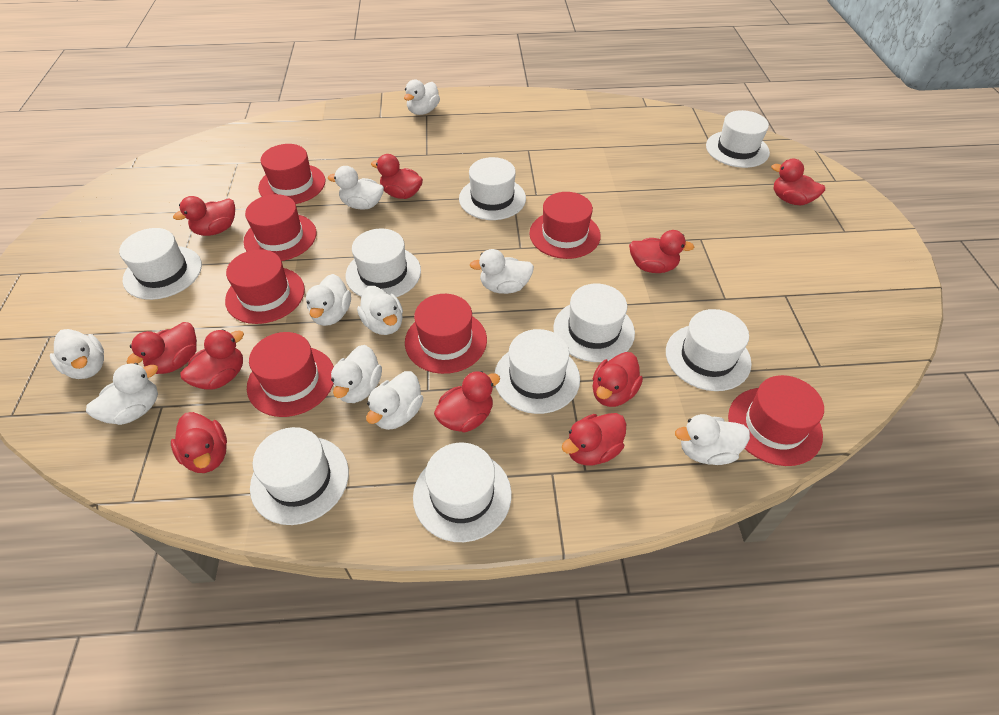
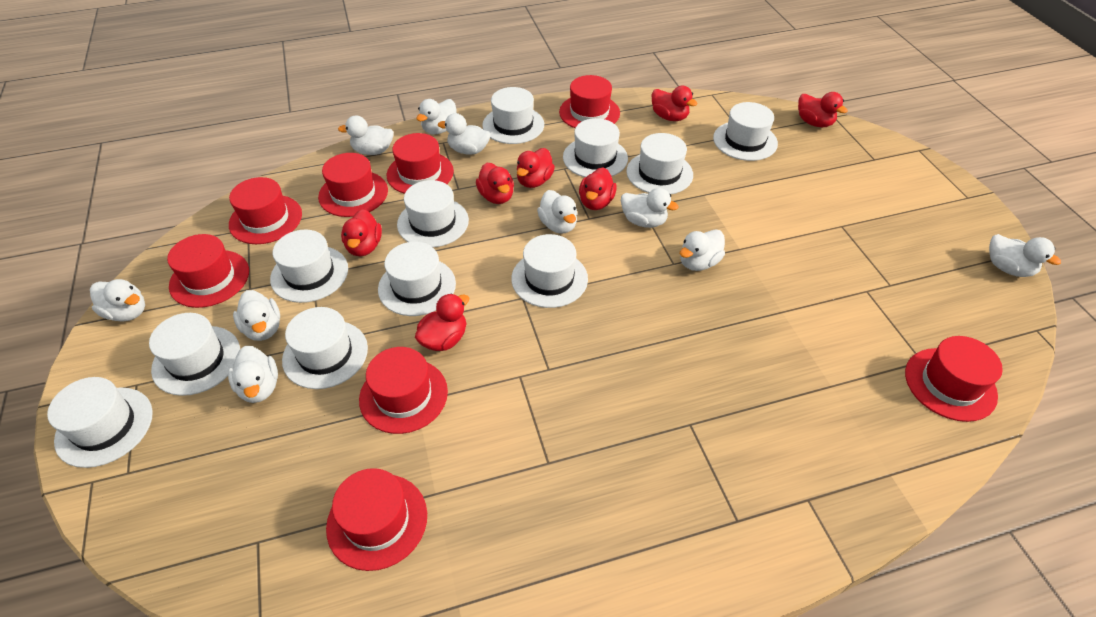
red duck: 10 -> 7
red hat: 7 -> 8
white hat: 9 -> 11

